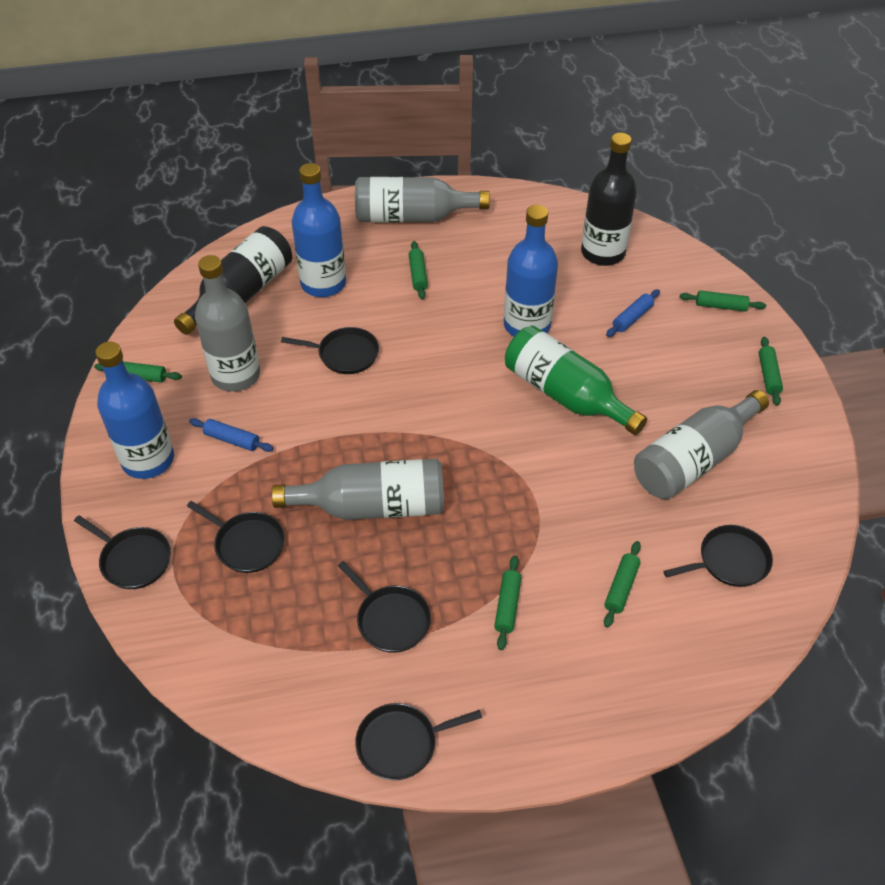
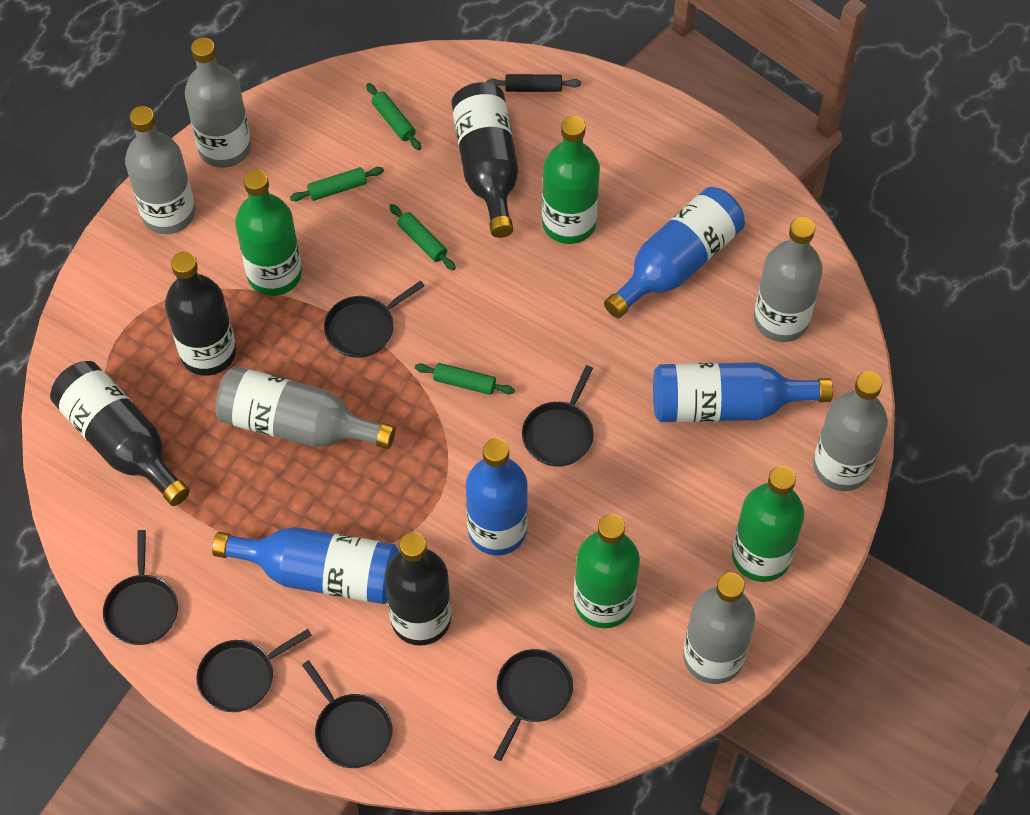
black bottle: 2 -> 4
black rolling pin: 0 -> 1
blue bottle: 3 -> 4
blue rolling pin: 2 -> 0
green bottle: 1 -> 4
green rolling pin: 6 -> 4
grey bottle: 4 -> 6

